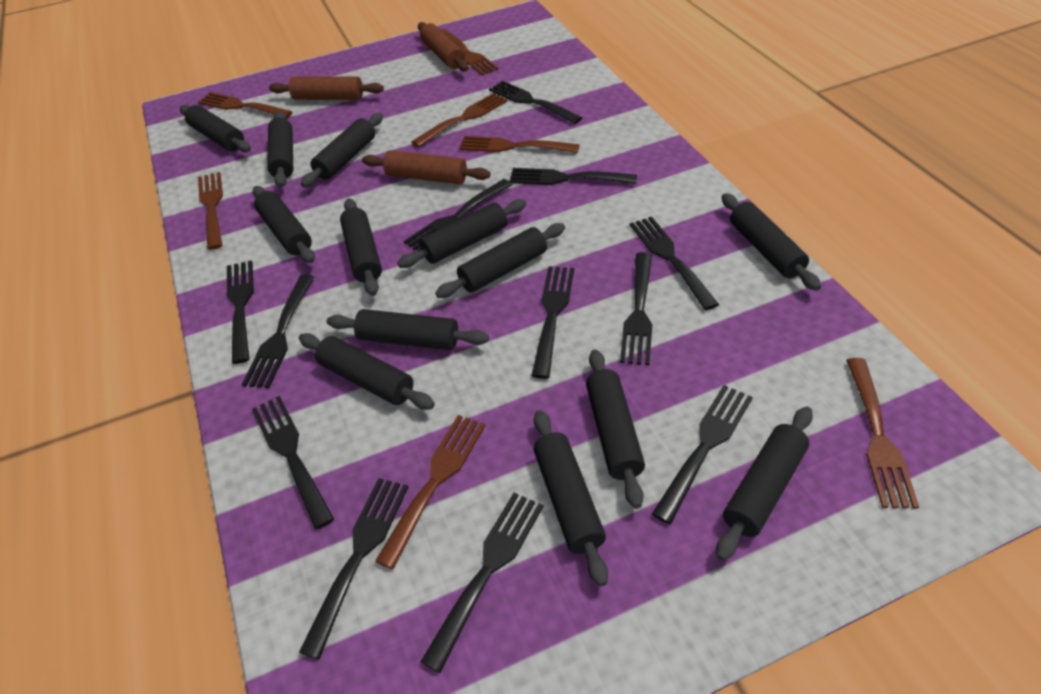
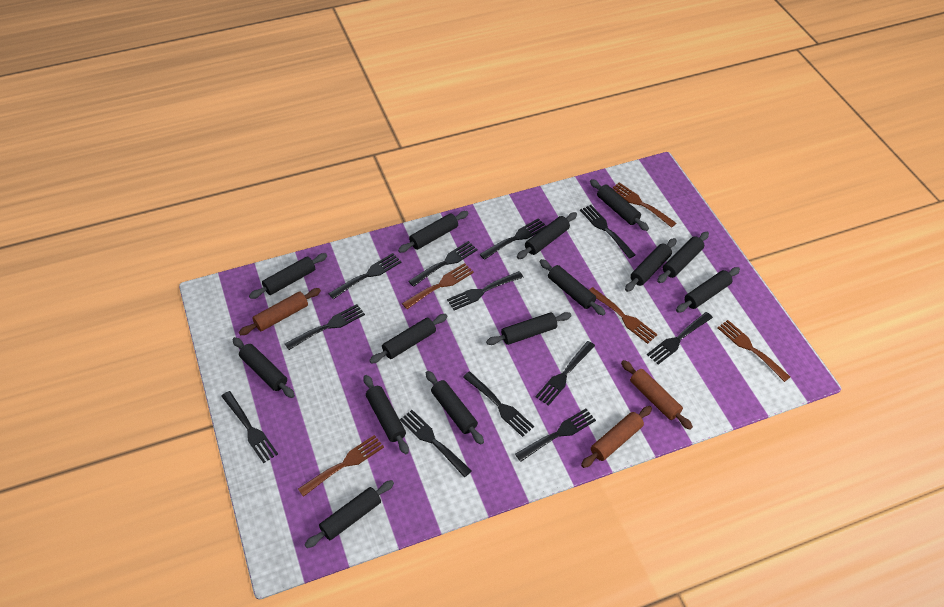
black rolling pin: 13 -> 14
brown fork: 7 -> 5

